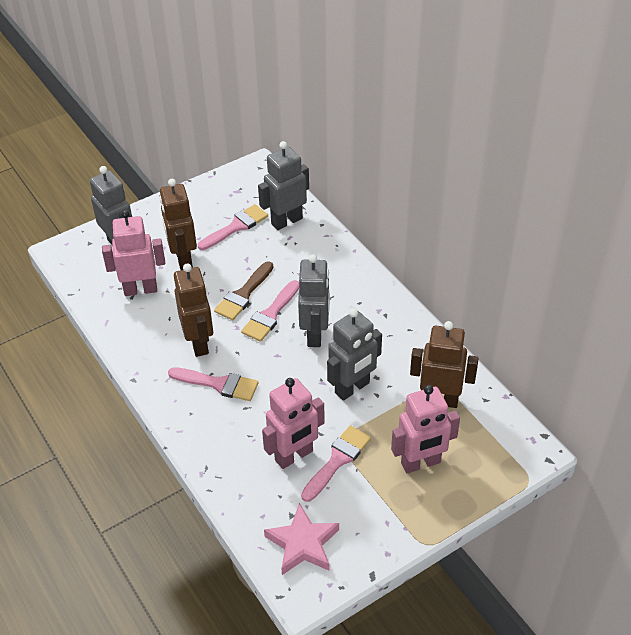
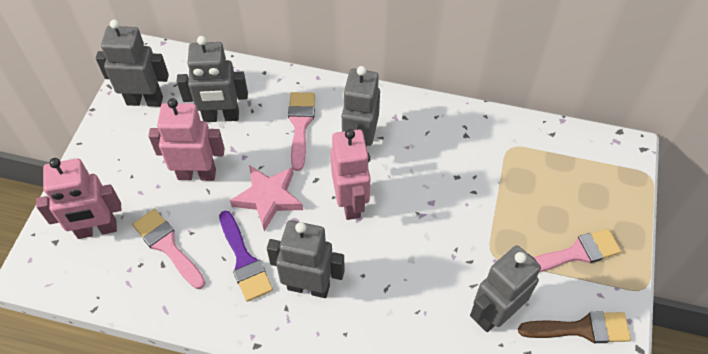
brown robot: 3 -> 0
grey robot: 4 -> 5
pink brush: 4 -> 3
purple brush: 0 -> 1

